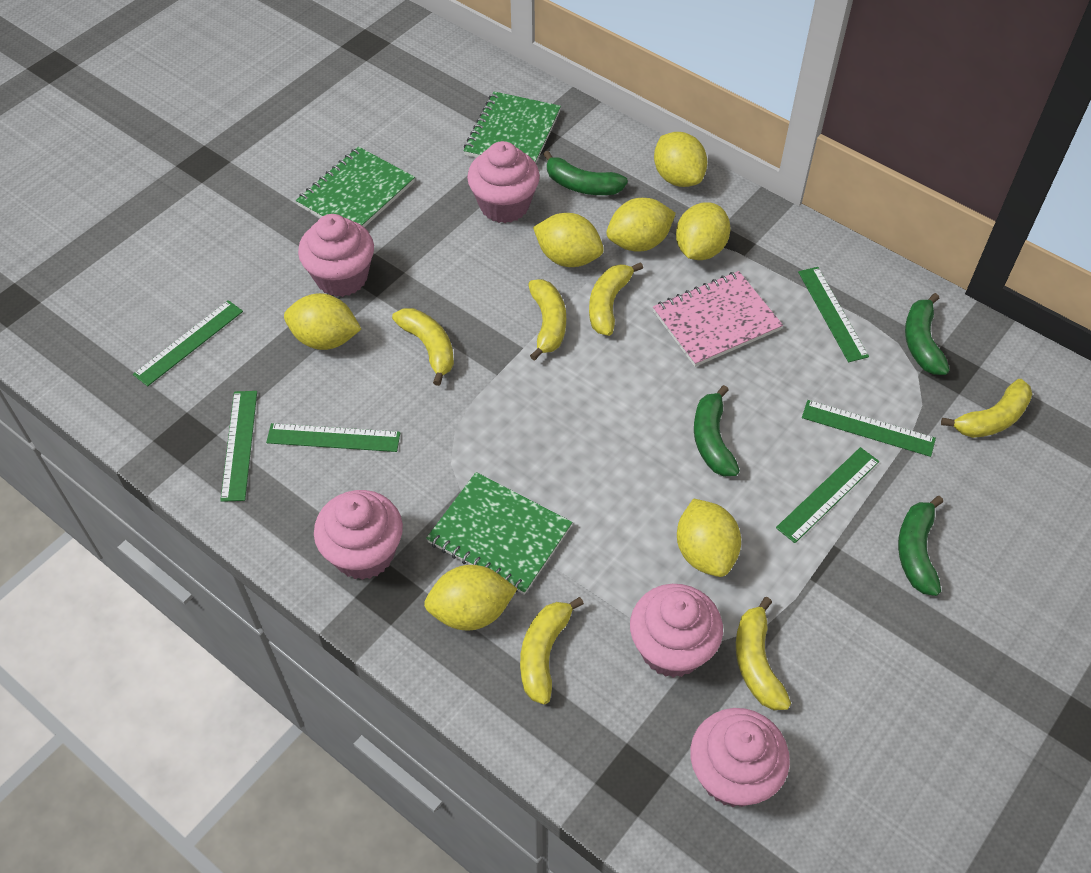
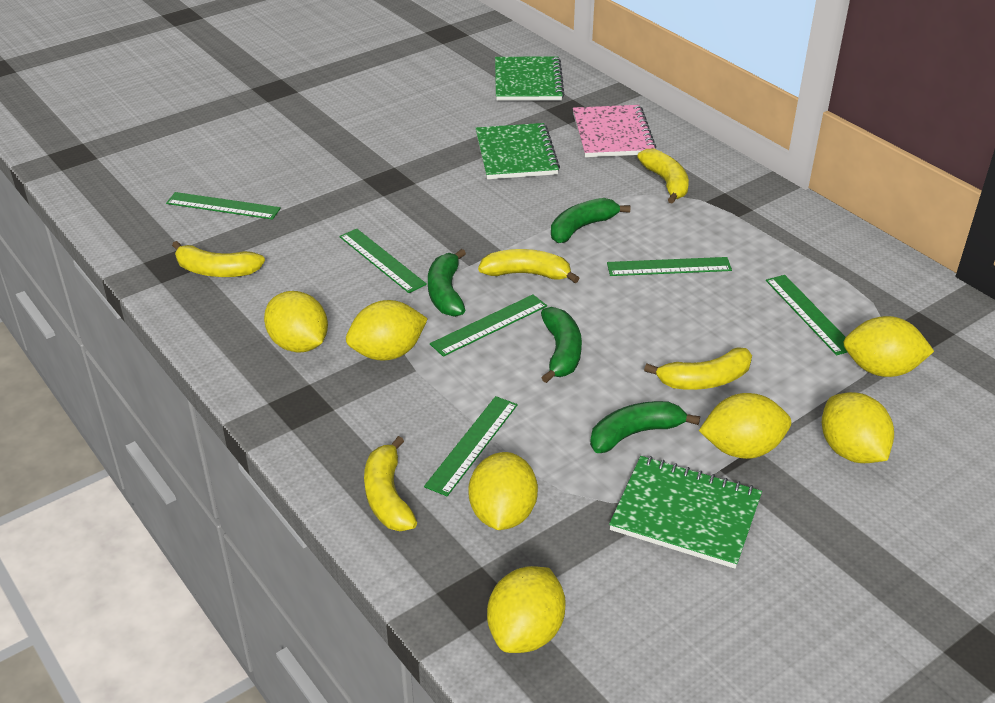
pink cupcake: 5 -> 0
yellow banana: 6 -> 5

